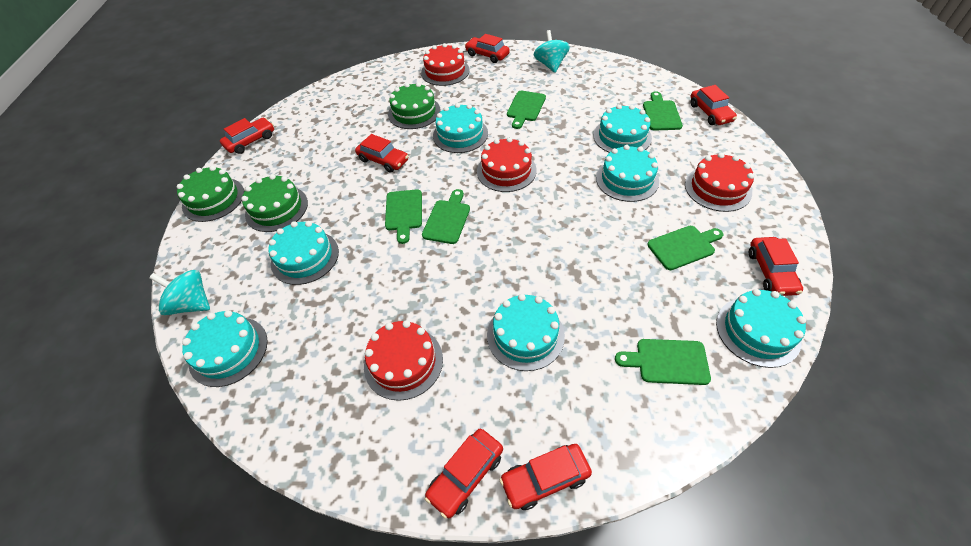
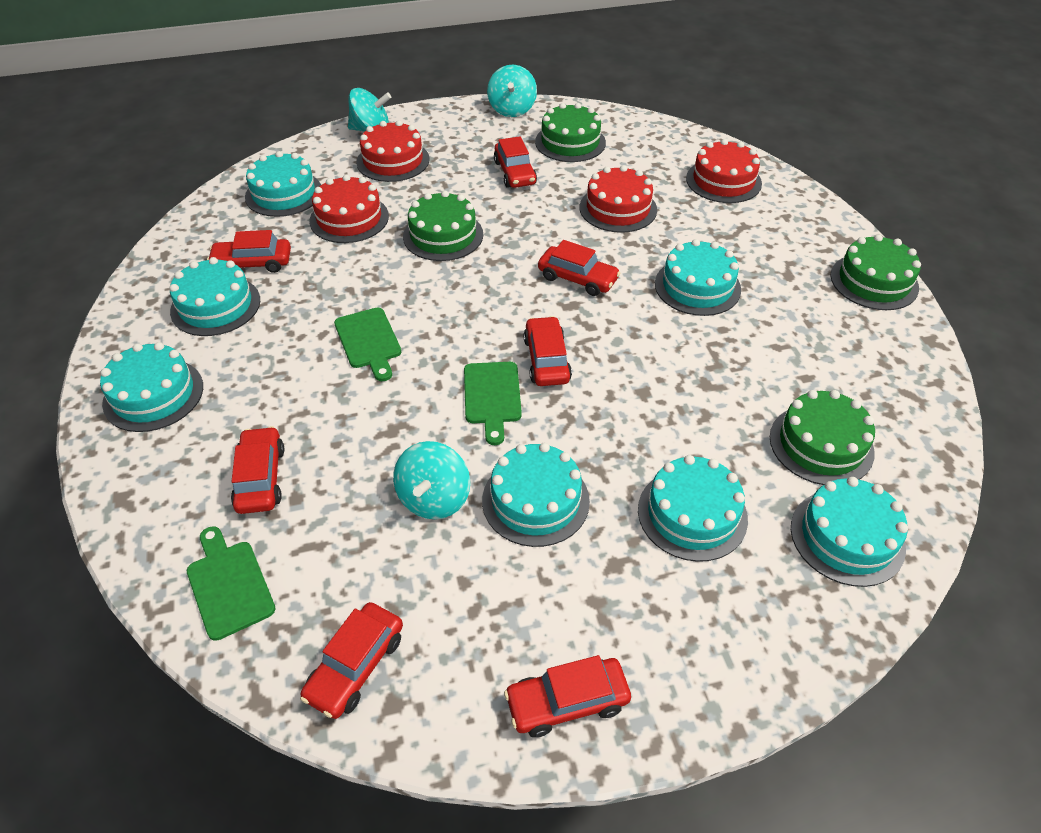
green cake: 3 -> 4
green cutting board: 6 -> 3
turquoise spinning top: 2 -> 3

